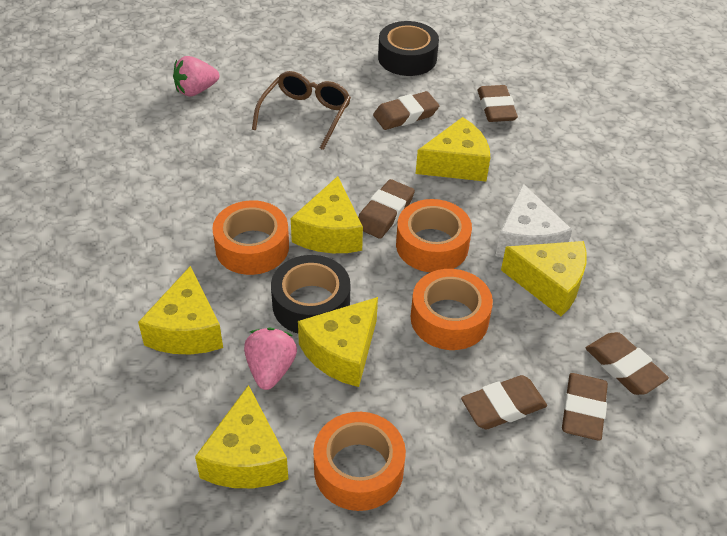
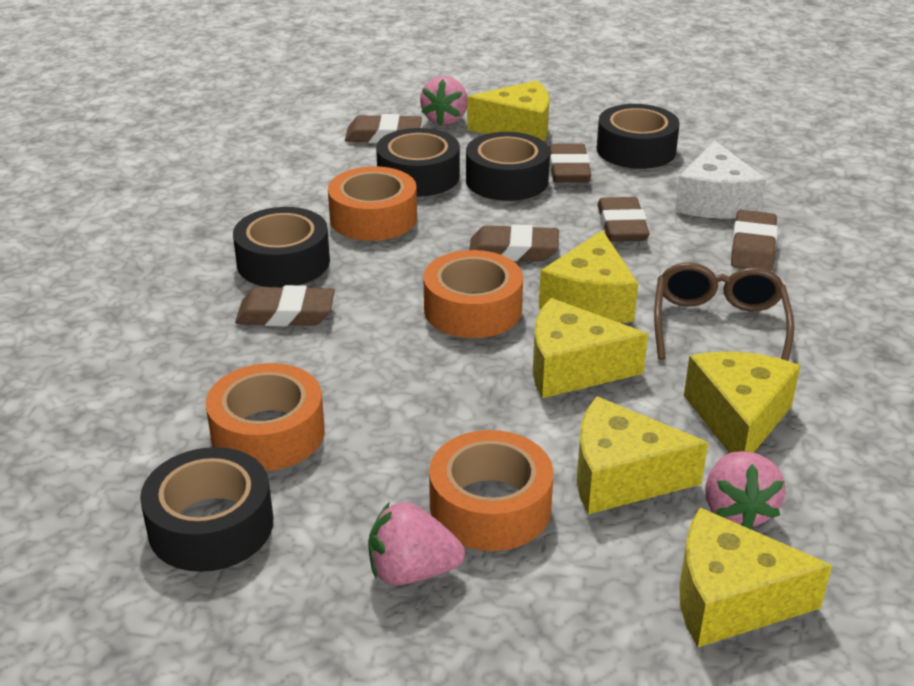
black tape: 2 -> 5
pink strawberry: 2 -> 3

